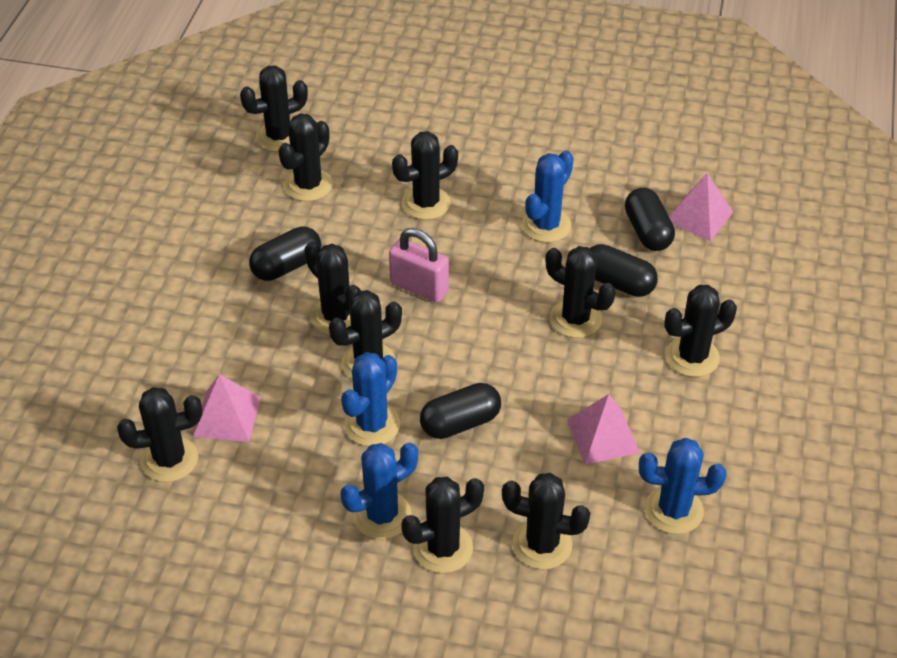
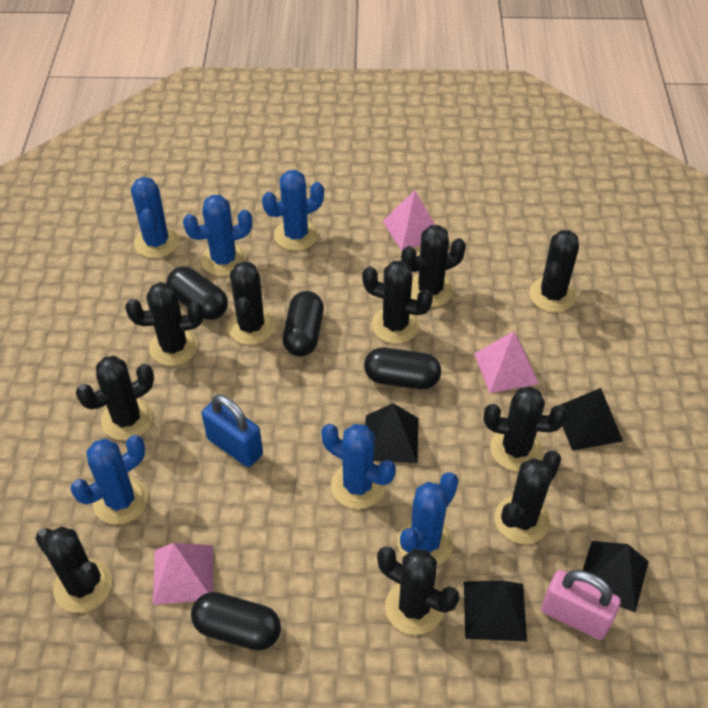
black pyramid: 0 -> 4
blue cactus: 4 -> 6
blue padlock: 0 -> 1

